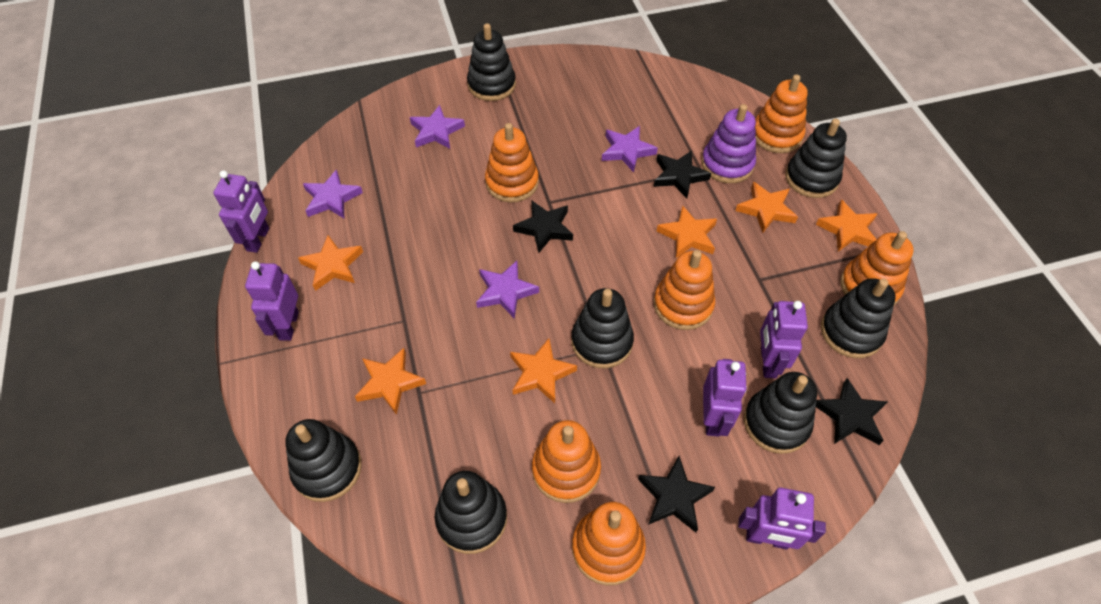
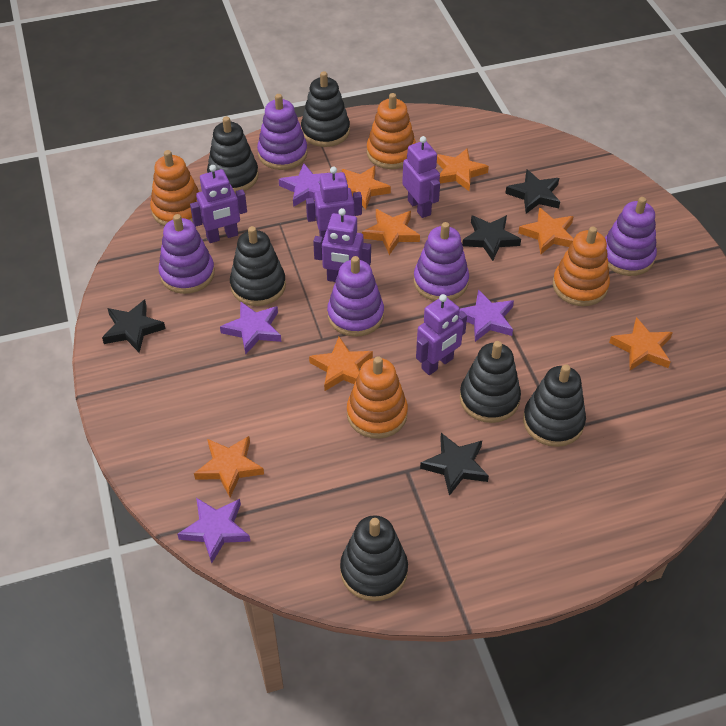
black stacking toy: 7 -> 6
orange stacking toy: 6 -> 4
orange star: 6 -> 7
purple stacking toy: 1 -> 5

